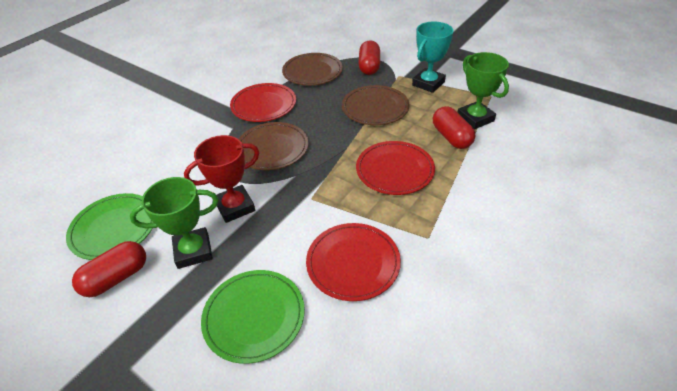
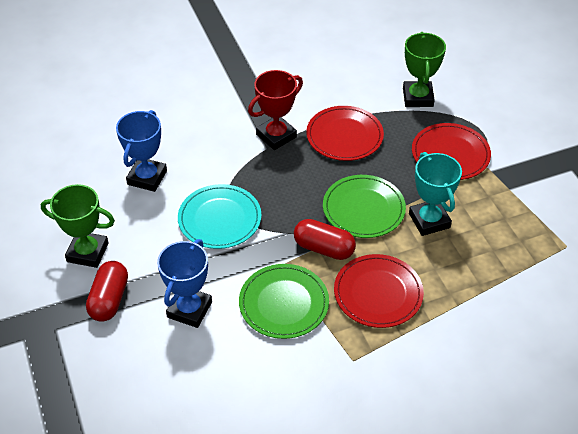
blue trophy: 0 -> 2
brown plate: 3 -> 0
red capsule: 3 -> 2
turquoise plate: 0 -> 1

